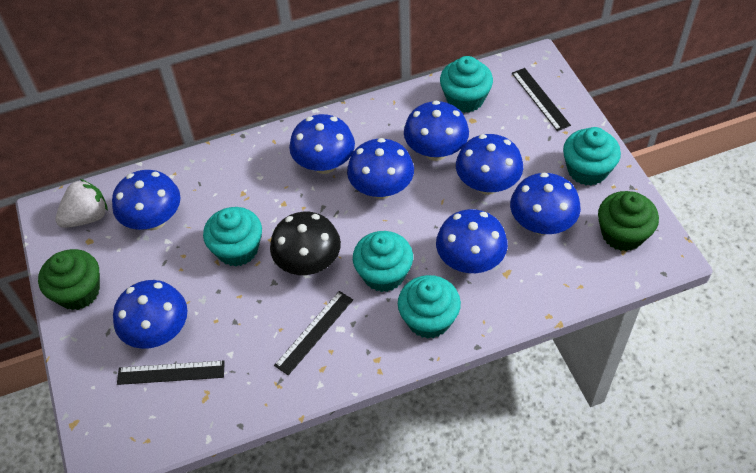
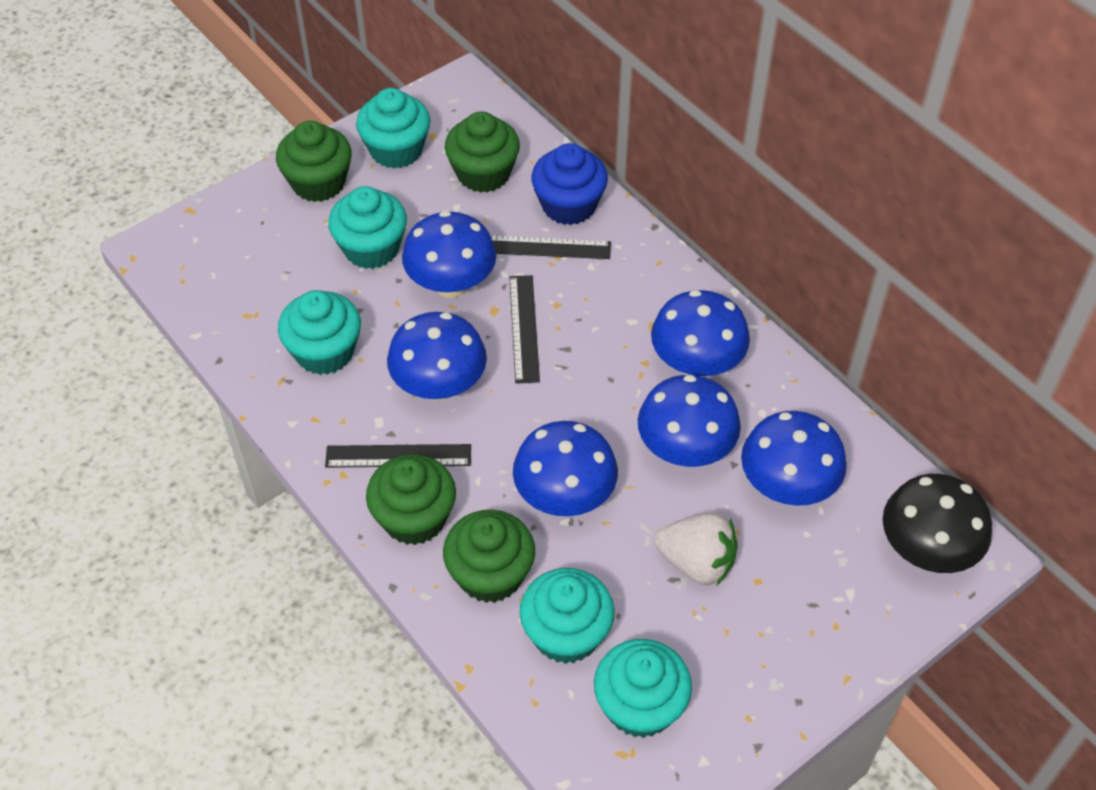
blue cupcake: 0 -> 1
blue mushroom: 8 -> 6
green cupcake: 2 -> 4

